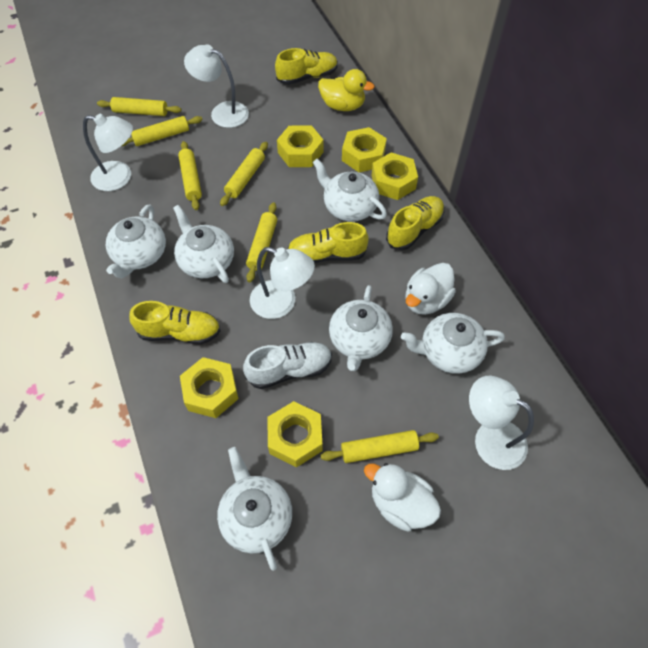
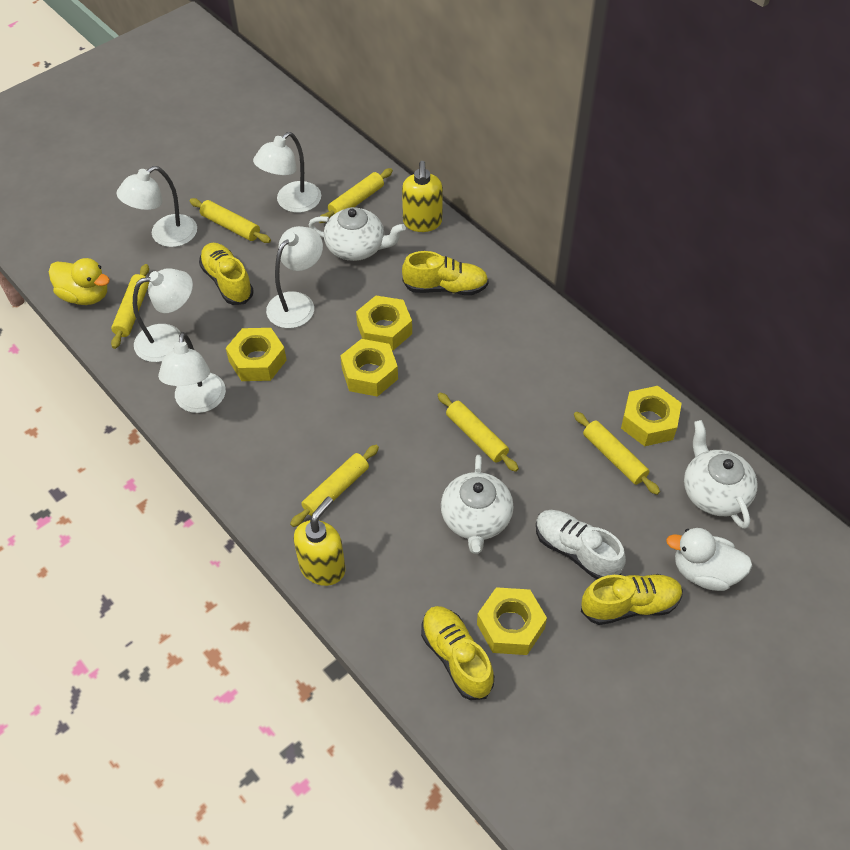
white duck: 2 -> 1
white lamp: 4 -> 5
white teapot: 6 -> 3
yellow soap dispenser: 0 -> 2

